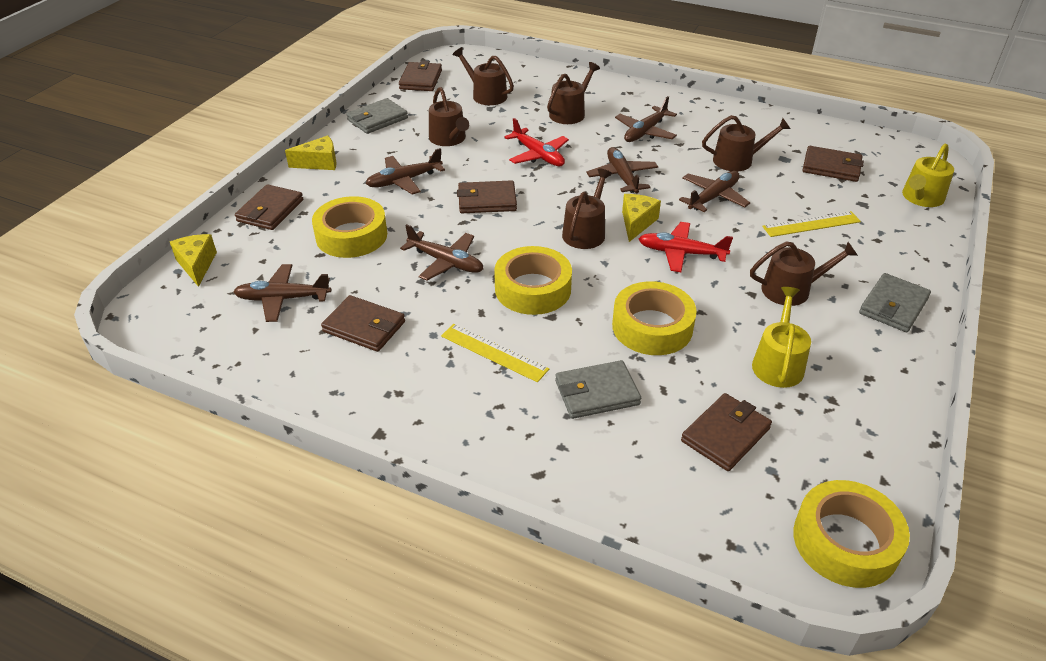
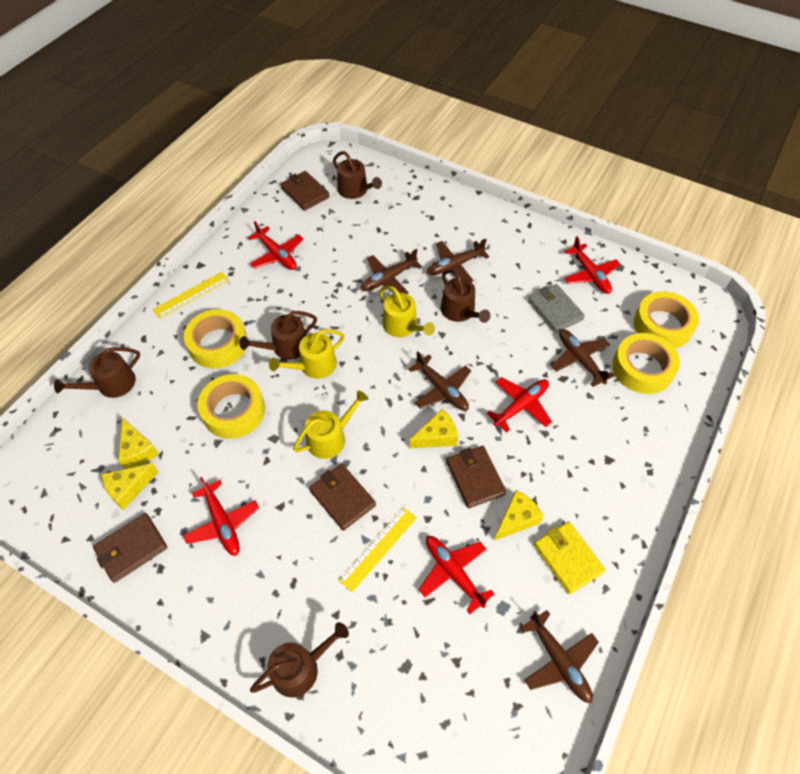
brown plane: 6 -> 5
brown wallet: 6 -> 4
brown watering can: 6 -> 5
grey wallet: 3 -> 1
red plane: 2 -> 5
yellow cheese: 3 -> 4
yellow wallet: 0 -> 1
yellow watering can: 2 -> 3

